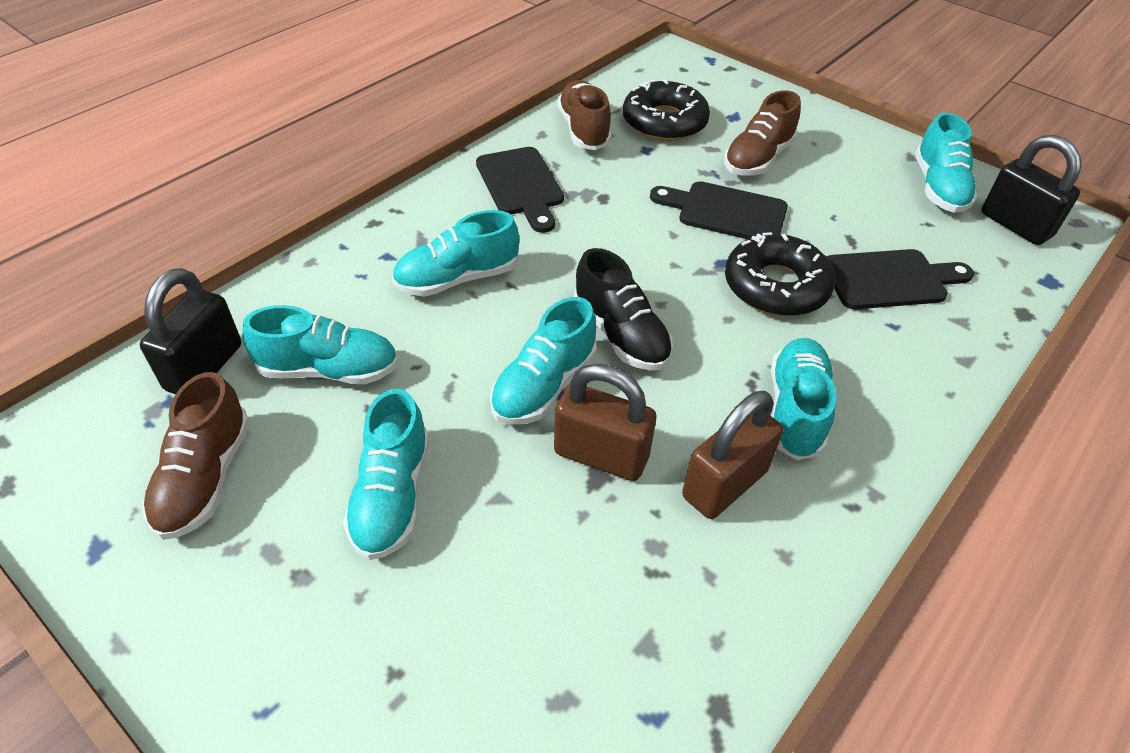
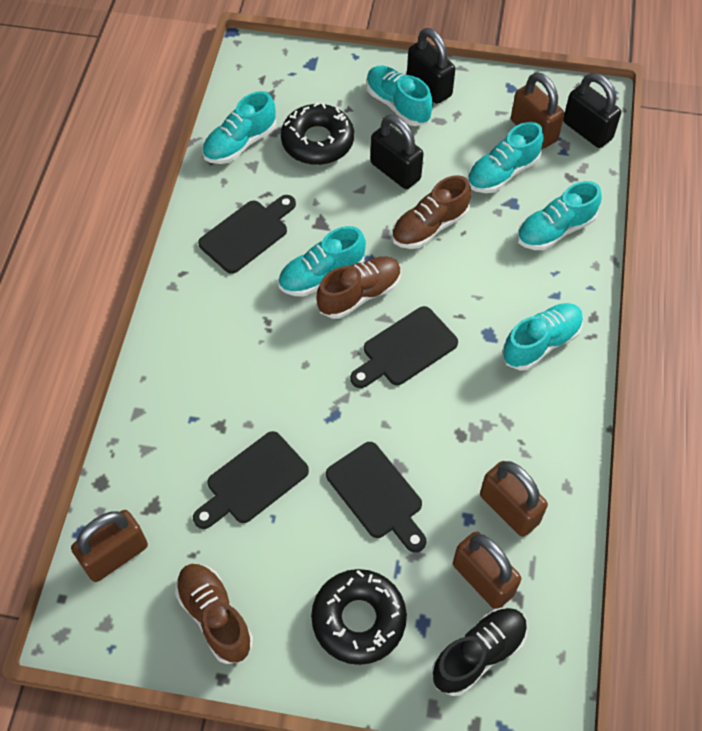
black cutting board: 3 -> 4
black padlock: 2 -> 3
brown padlock: 2 -> 4

